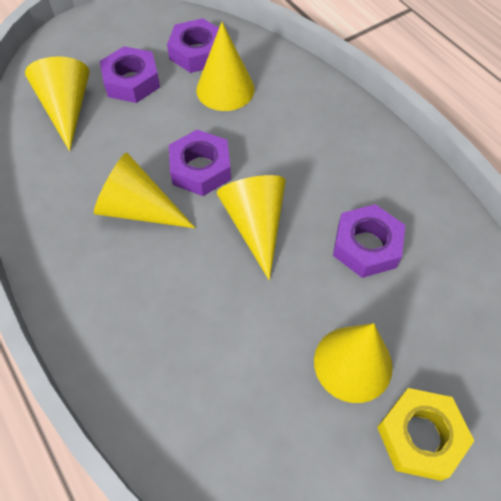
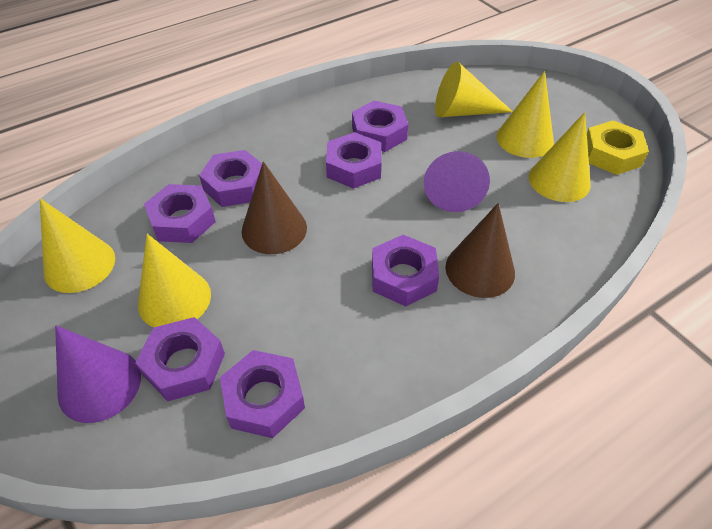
brown cone: 0 -> 2
purple cone: 0 -> 2
purple nut: 4 -> 7

